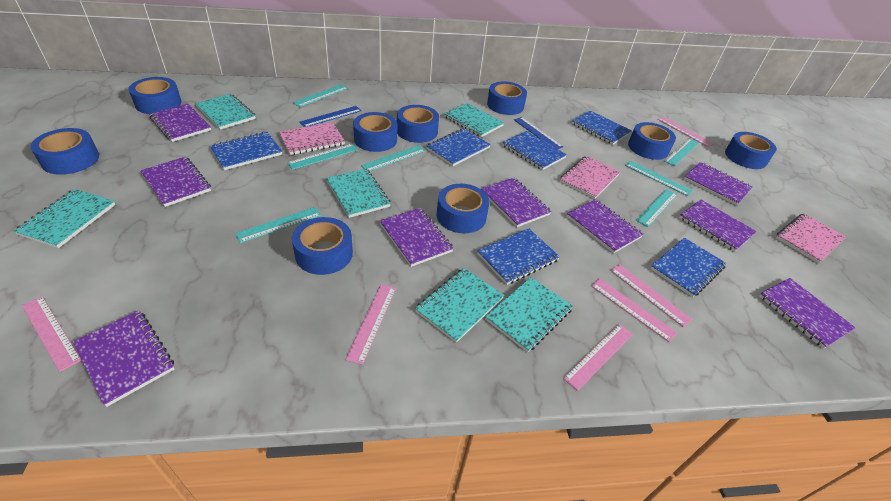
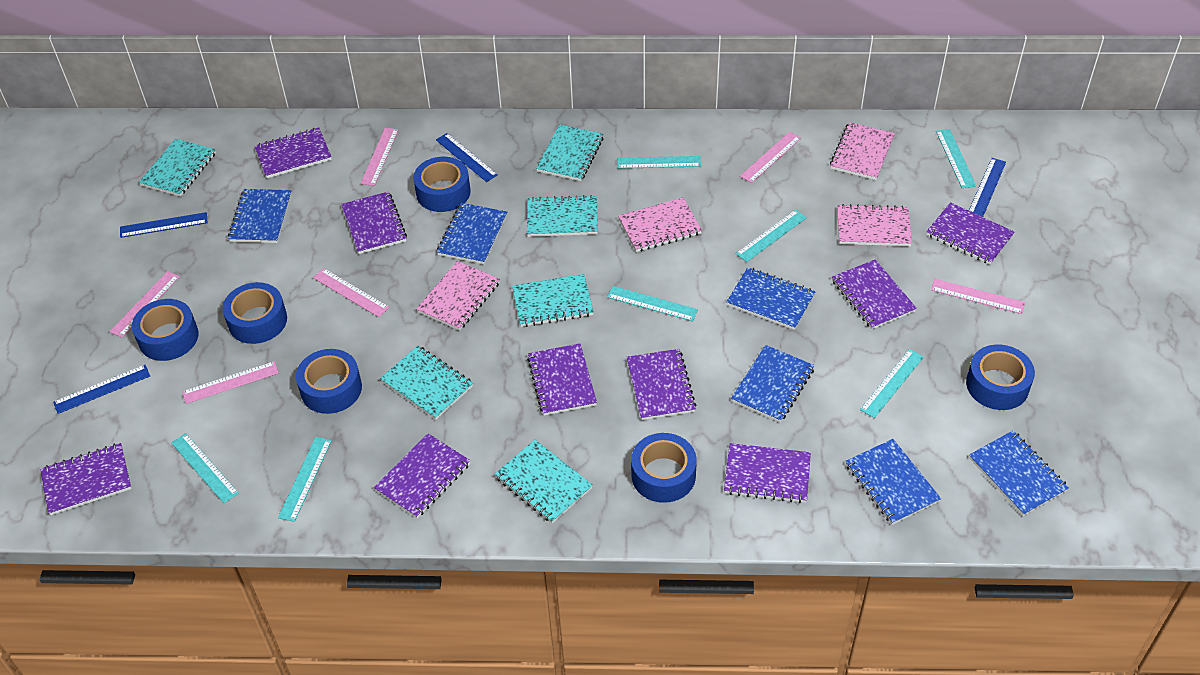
blue ruler: 2 -> 4
blue tape: 9 -> 6
pink notebook: 3 -> 4

